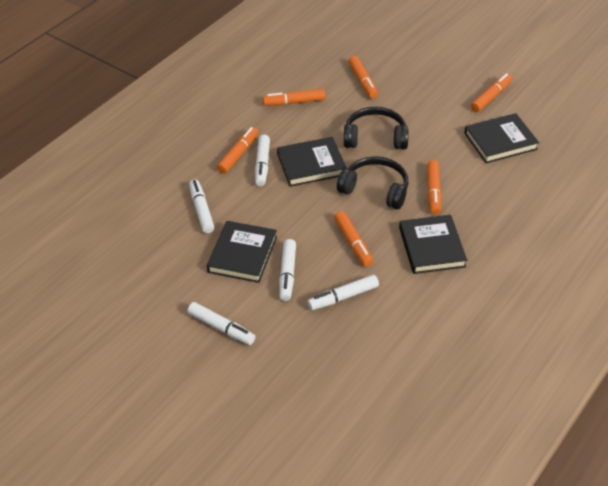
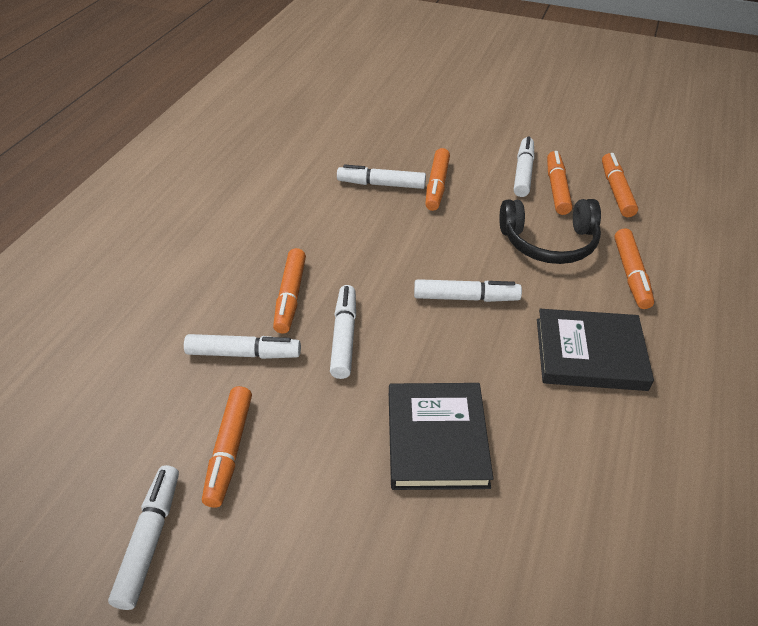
black book: 4 -> 2
black headphones: 2 -> 1
white marker: 5 -> 6

